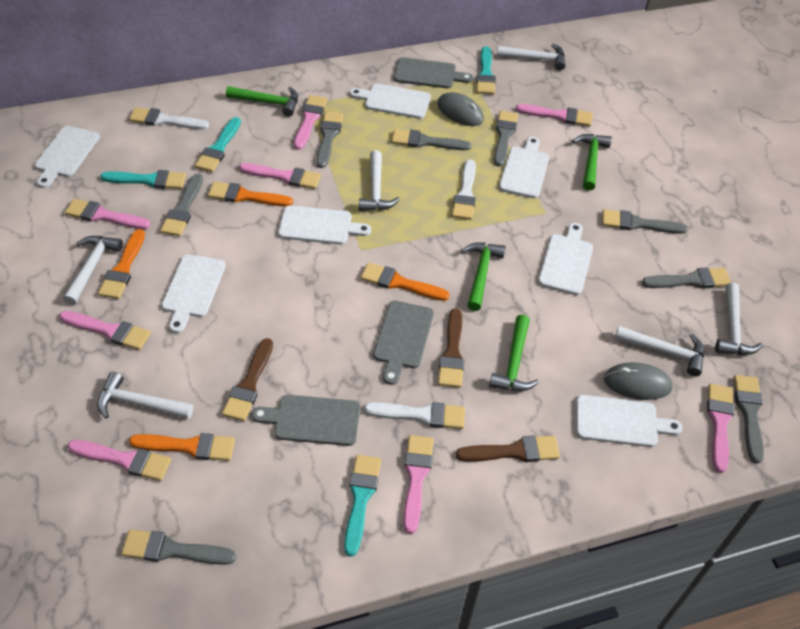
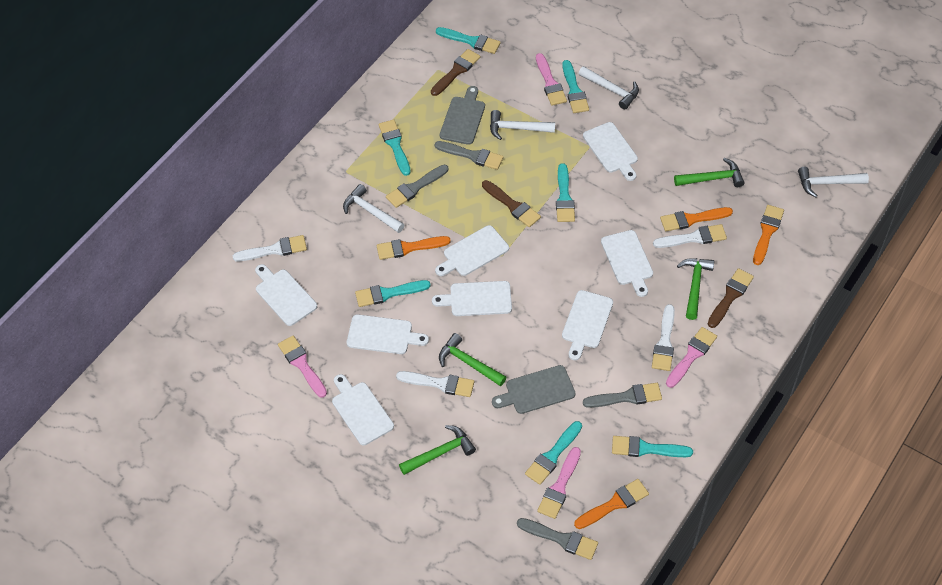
grey brush: 8 -> 4
grey cutting board: 3 -> 2
grey mouse: 2 -> 0
pink brush: 8 -> 4
turquoise brush: 4 -> 7
white brush: 3 -> 4
white cutting board: 7 -> 8
white hammer: 6 -> 4

